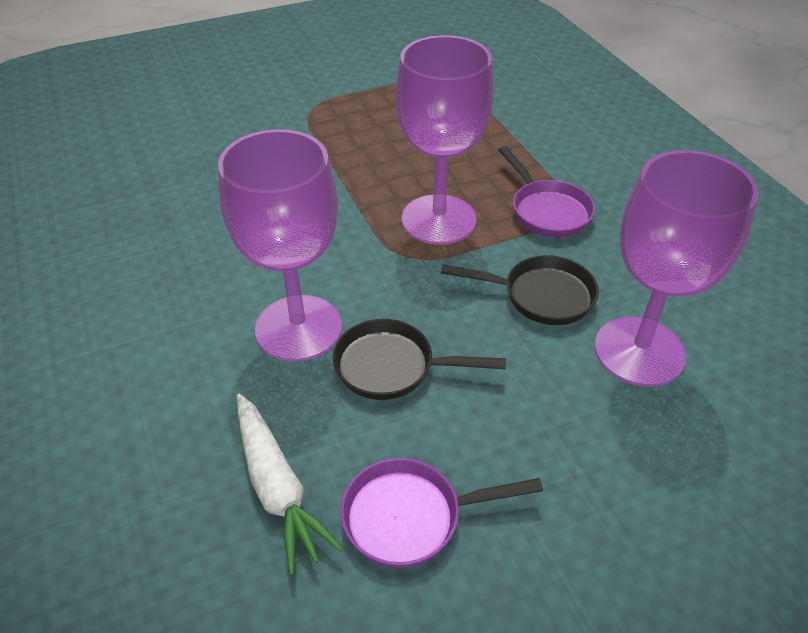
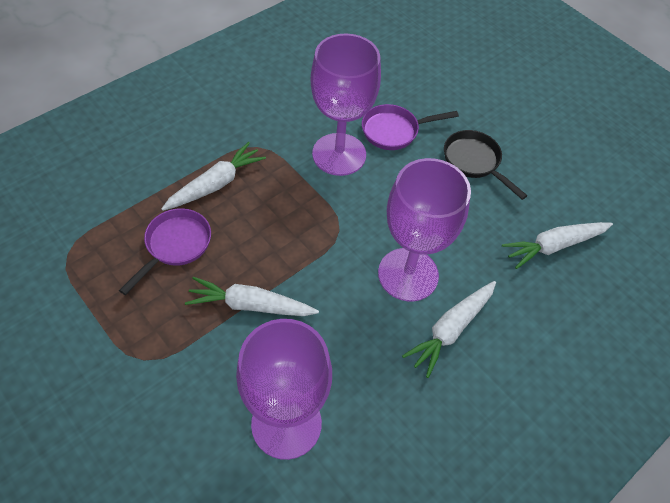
black pan: 2 -> 1
white carrot: 1 -> 4

